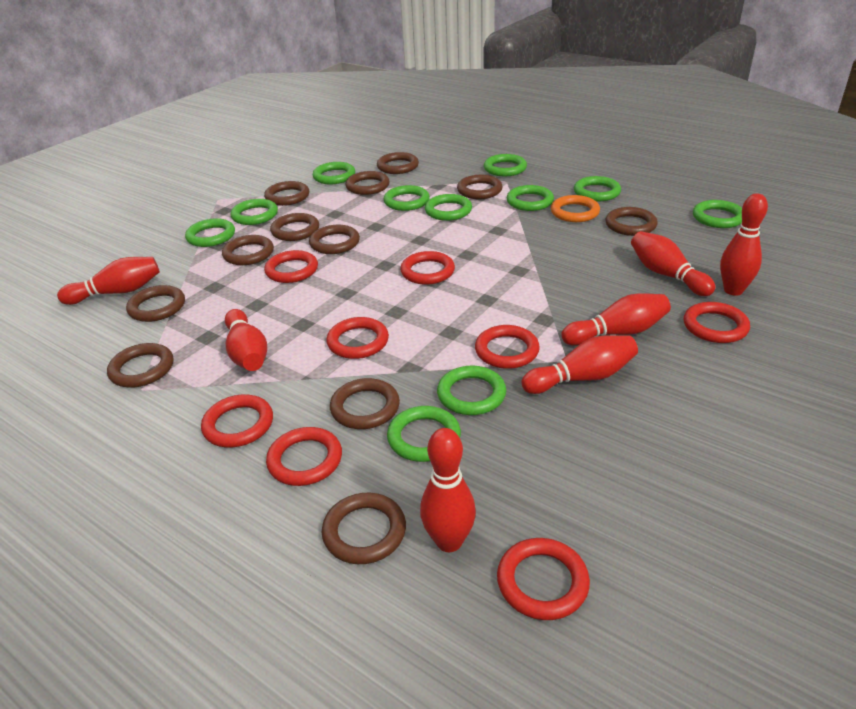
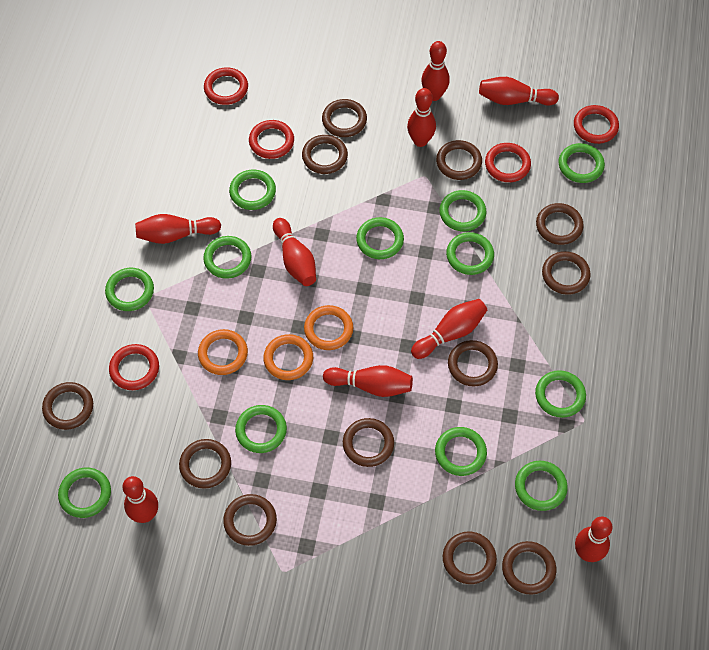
green ring: 11 -> 12
orange ring: 1 -> 3
red bowling pin: 7 -> 9
red ring: 8 -> 5

